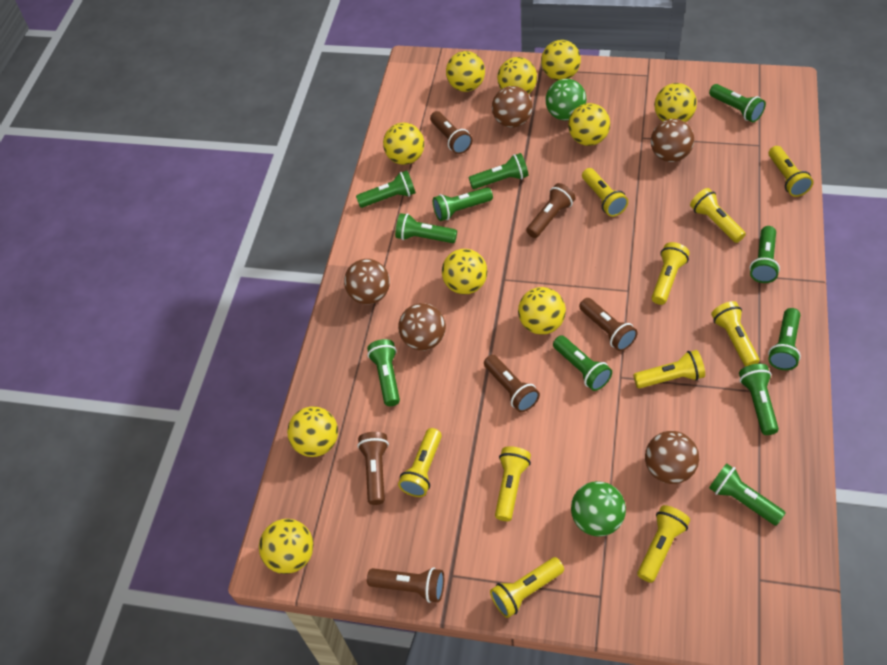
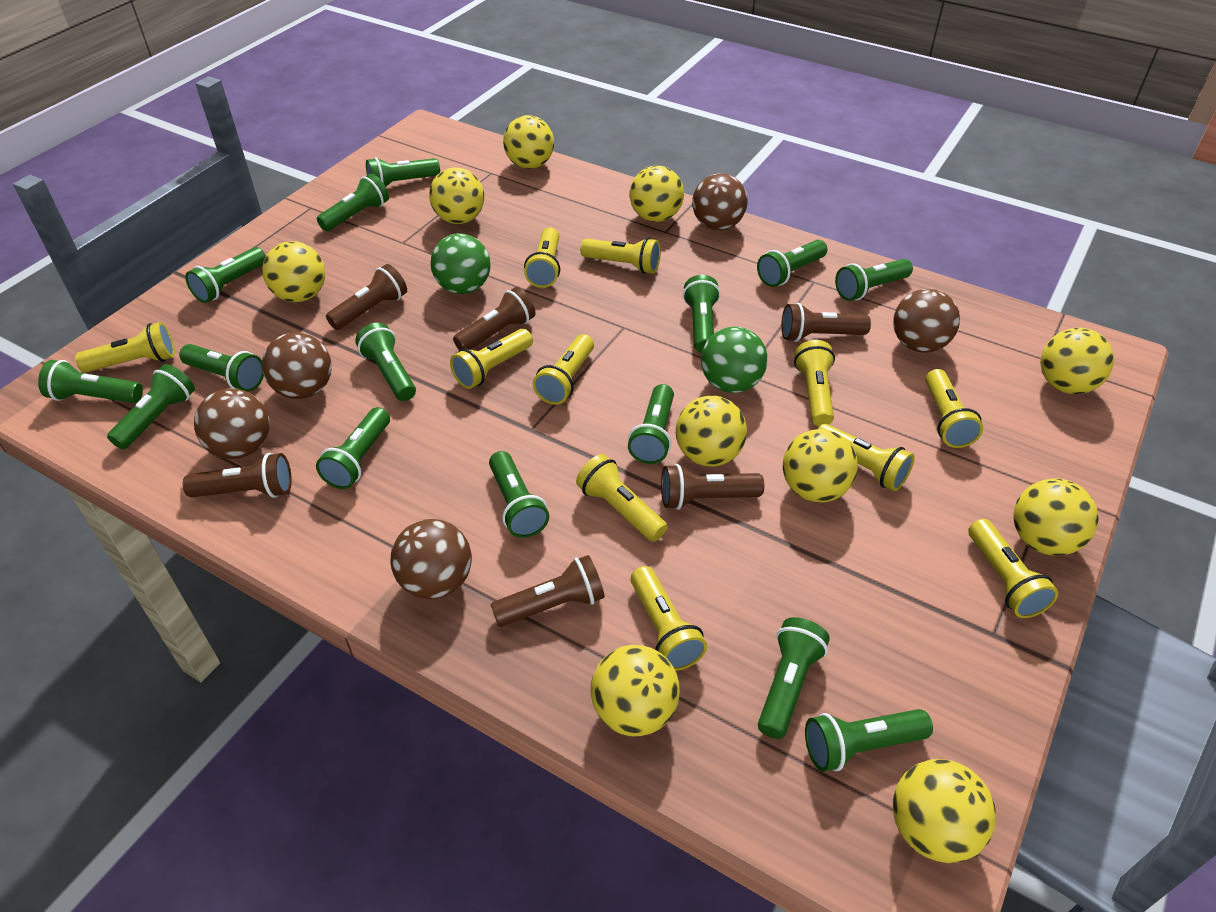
green flashlight: 11 -> 15
yellow flashlight: 10 -> 11

